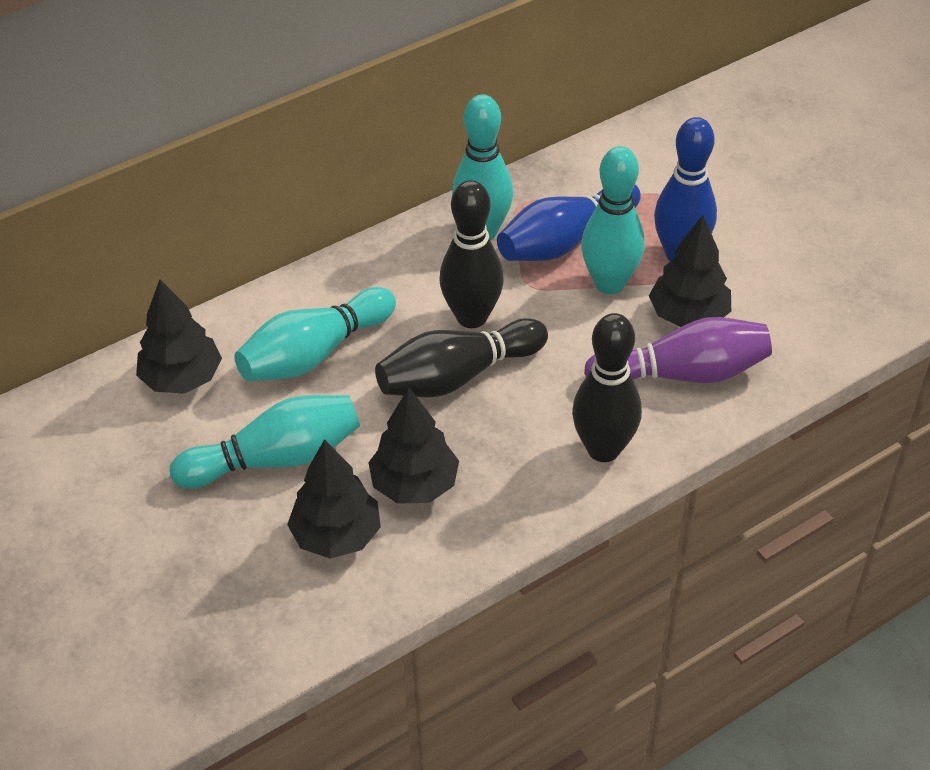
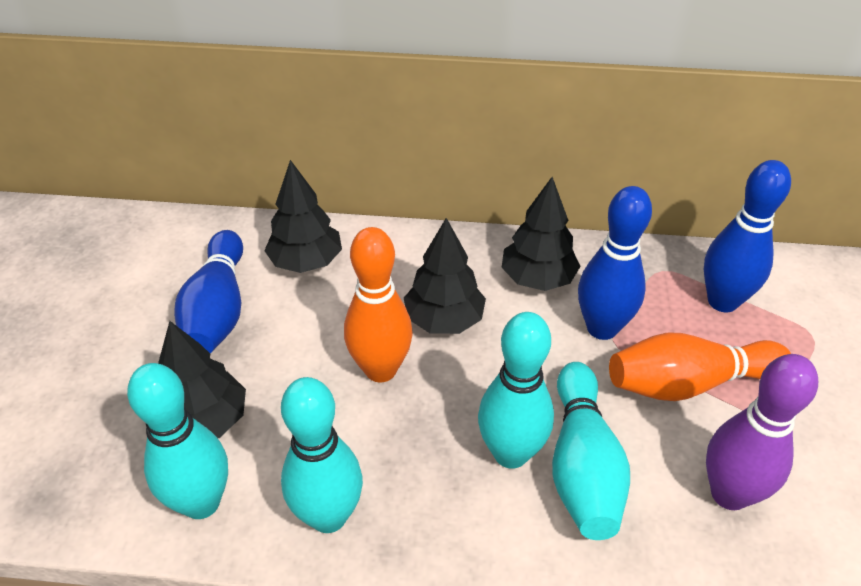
black bowling pin: 3 -> 0
blue bowling pin: 2 -> 3
orange bowling pin: 0 -> 2

